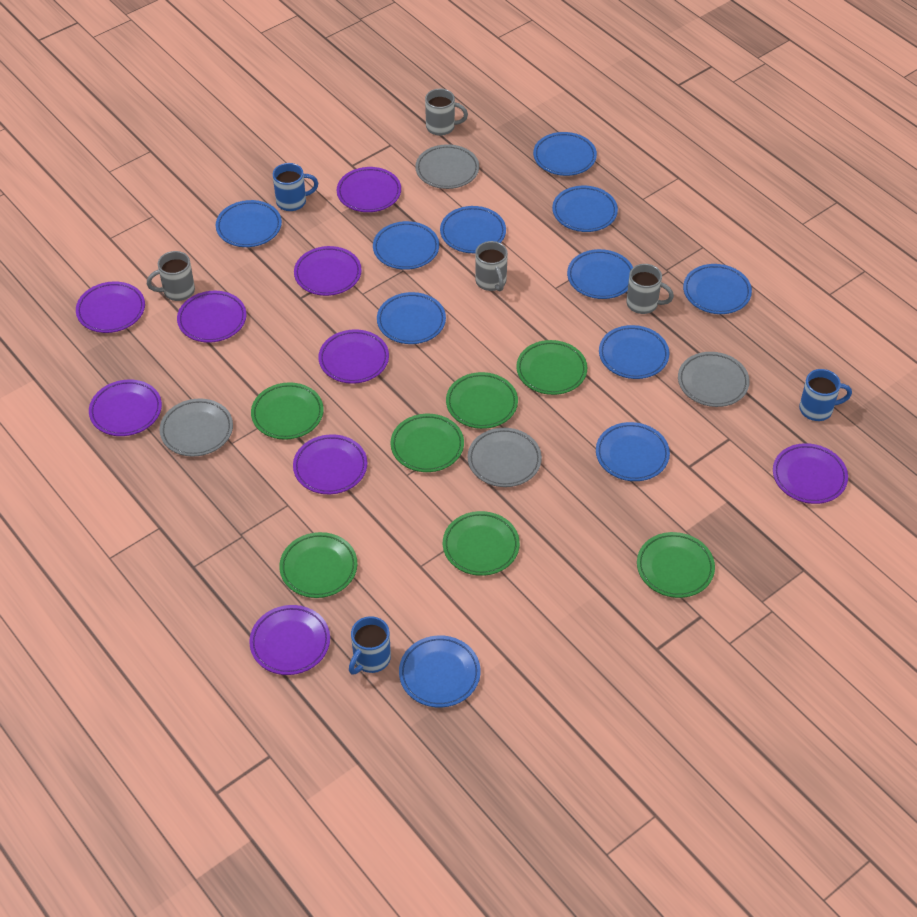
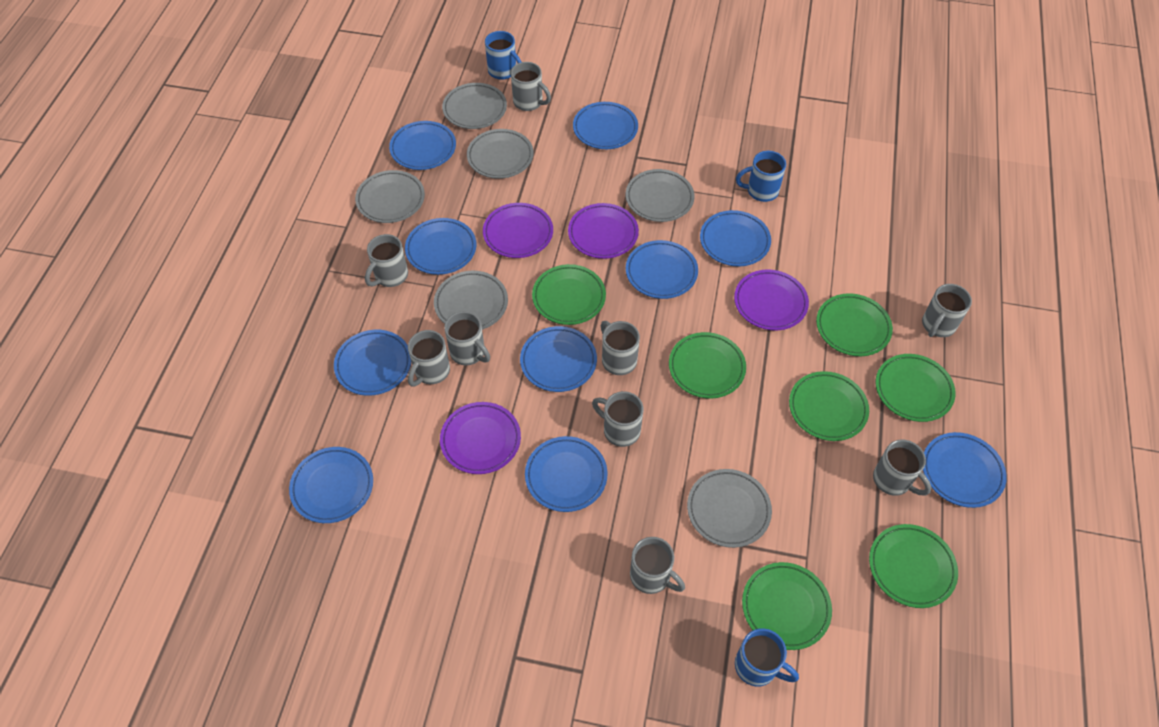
blue plate: 11 -> 10
grey mug: 4 -> 9
grey plate: 4 -> 6
purple plate: 9 -> 4

